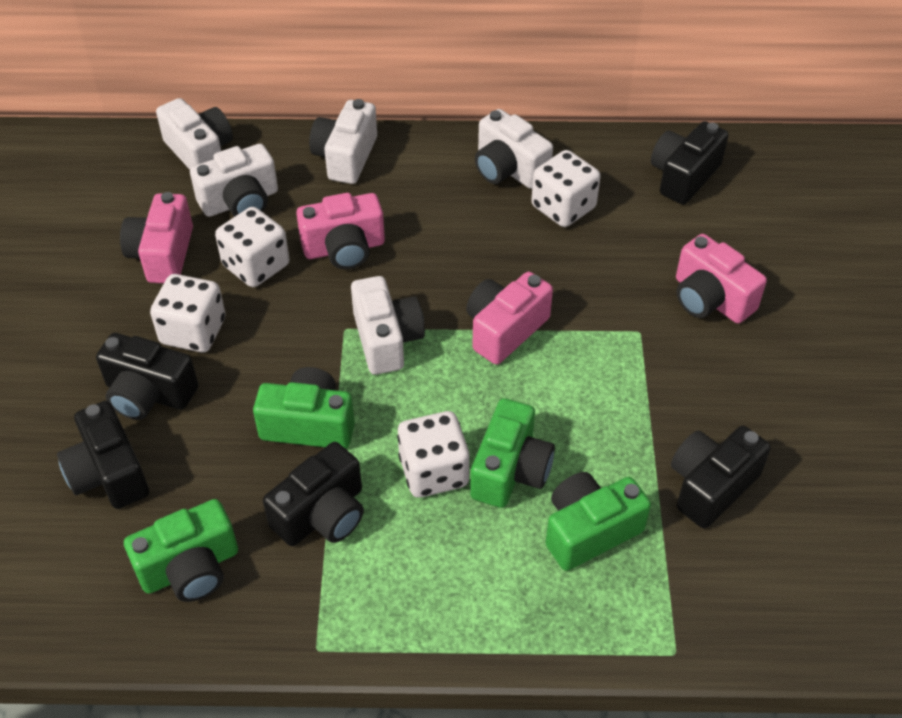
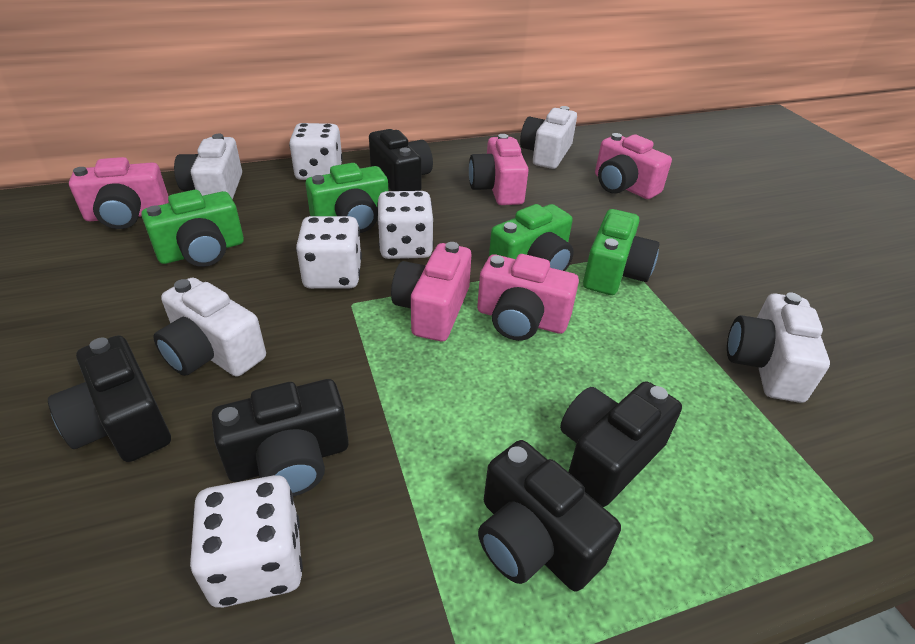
pink camera: 4 -> 5
white camera: 5 -> 4

